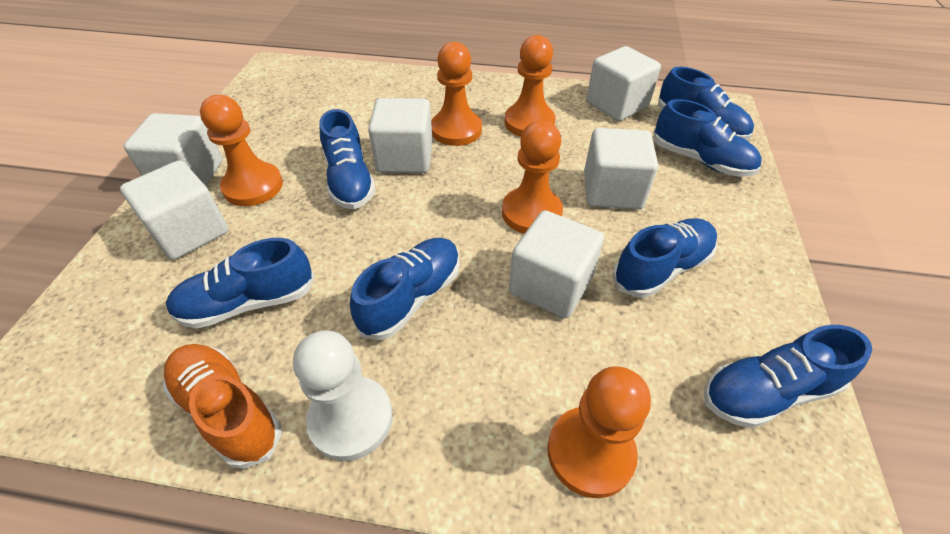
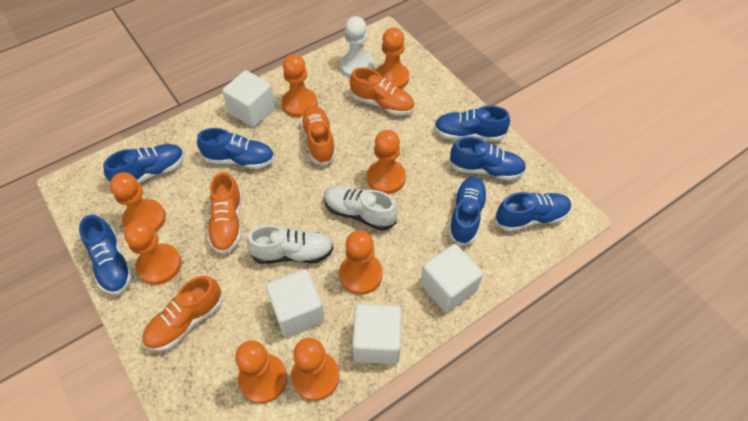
orange pawn: 5 -> 8
orange shoe: 1 -> 4
white cube: 6 -> 4
white shoe: 0 -> 2

